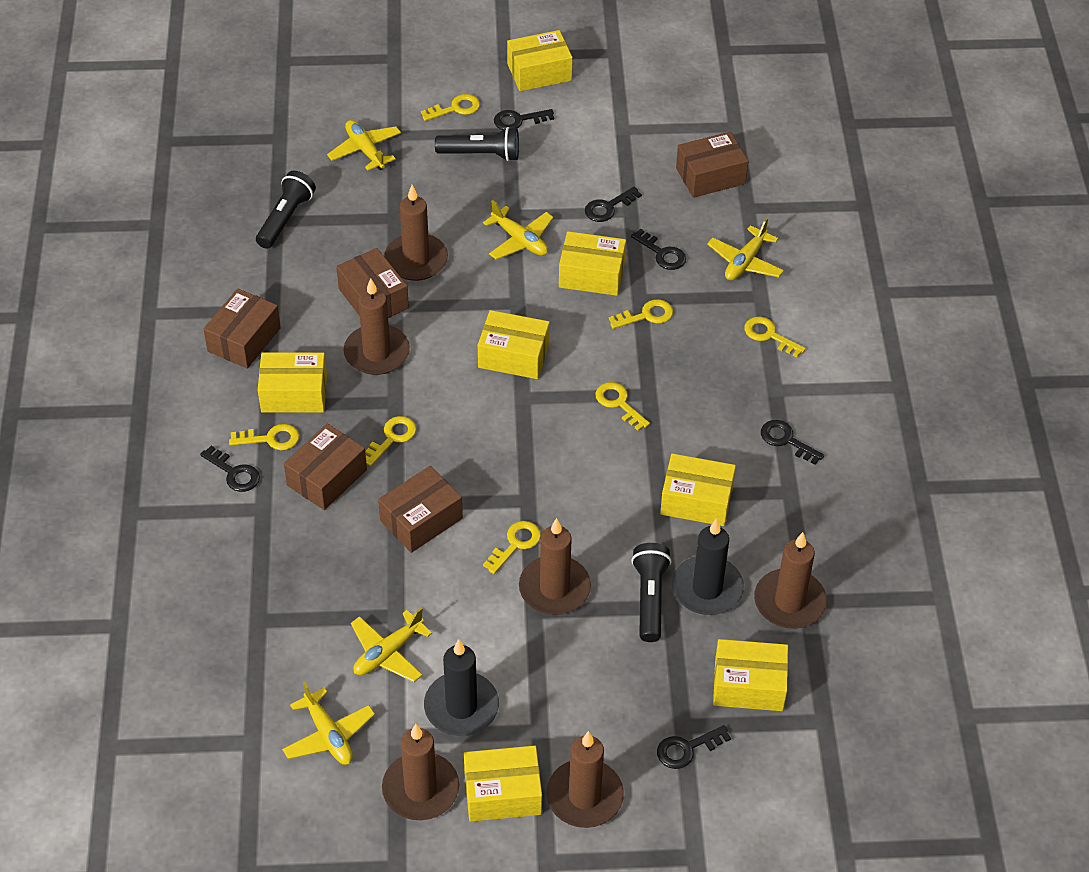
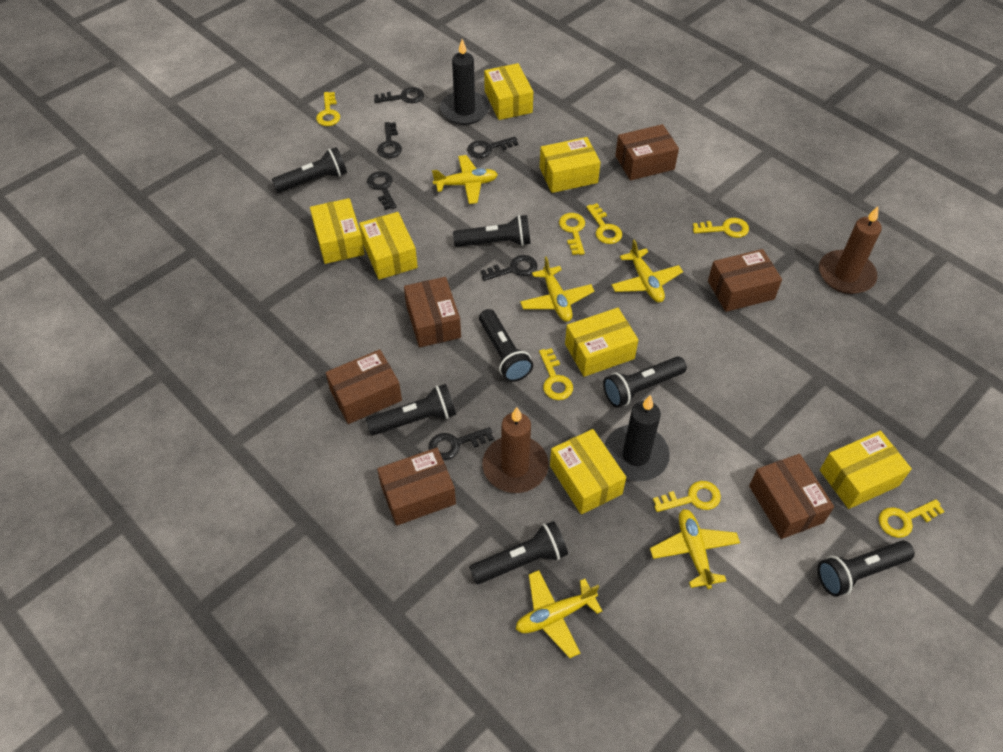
black flashlight: 3 -> 7
brown box: 5 -> 6
brown candle: 6 -> 2

